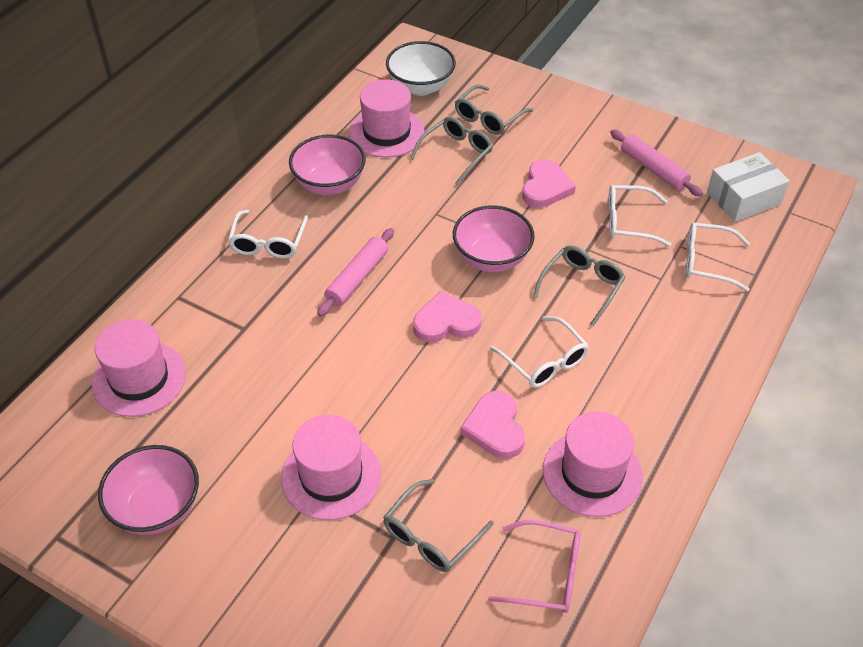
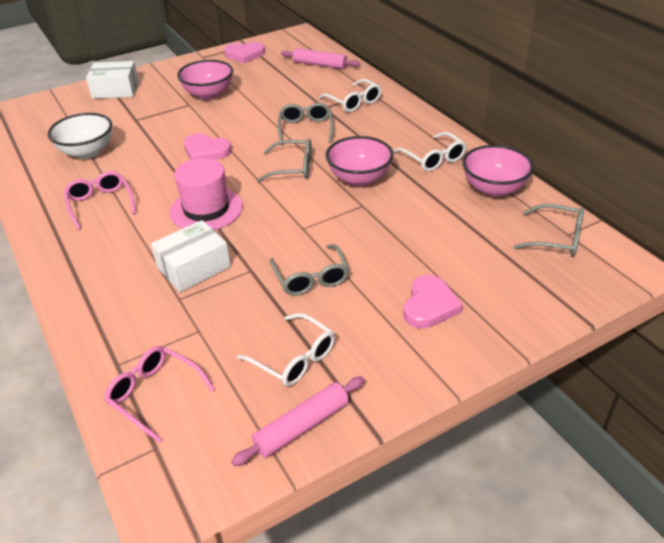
pink glasses: 1 -> 2
pink hat: 4 -> 1
white box: 1 -> 2
white glasses: 4 -> 3

